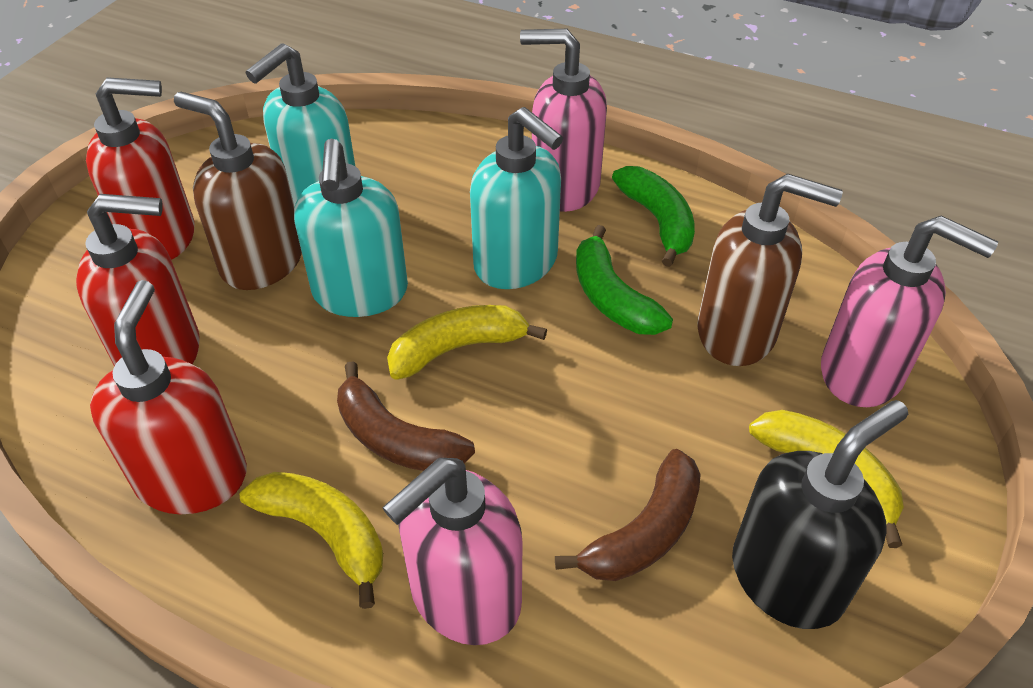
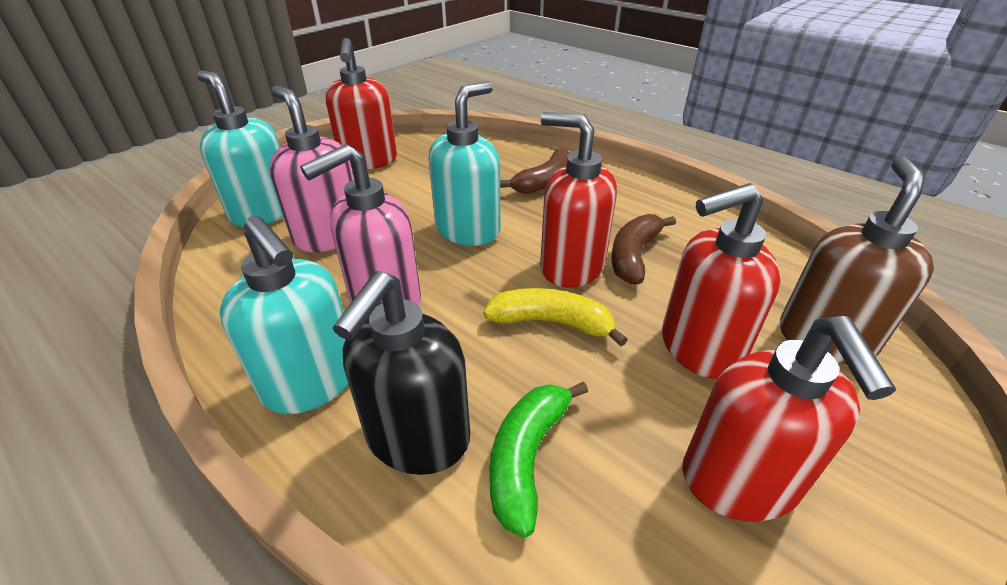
brown soap dispenser: 2 -> 1
green banana: 2 -> 1
pink soap dispenser: 3 -> 2
red soap dispenser: 3 -> 4
yellow banana: 3 -> 1

